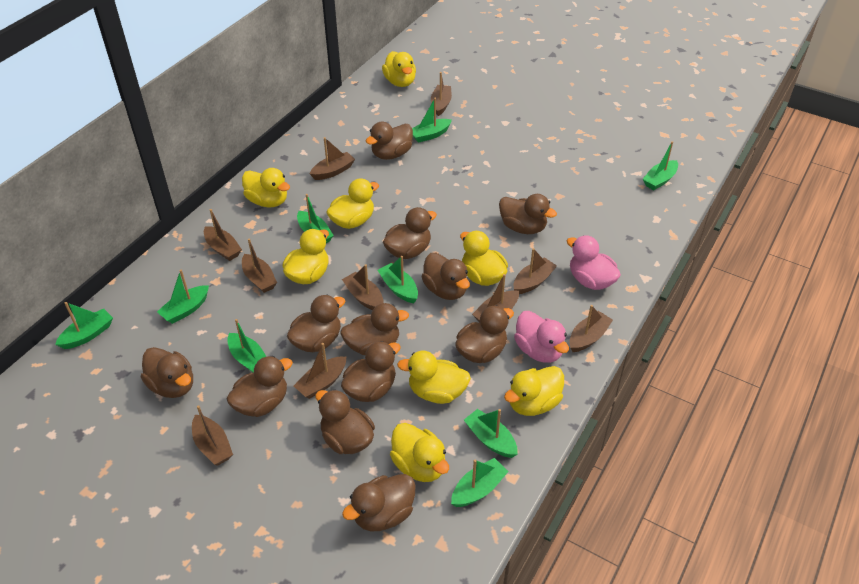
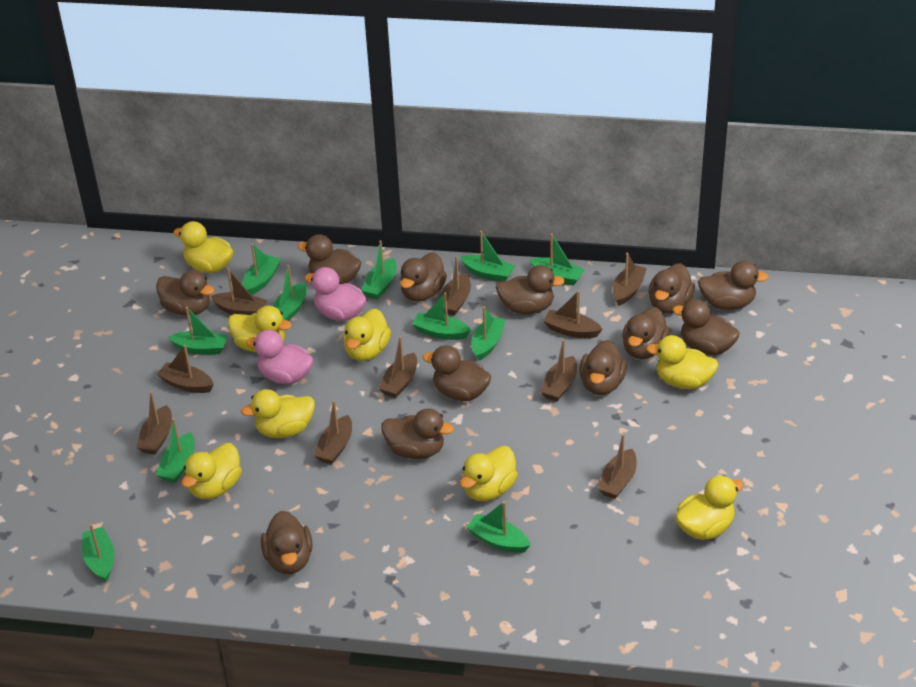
green boat: 9 -> 11

